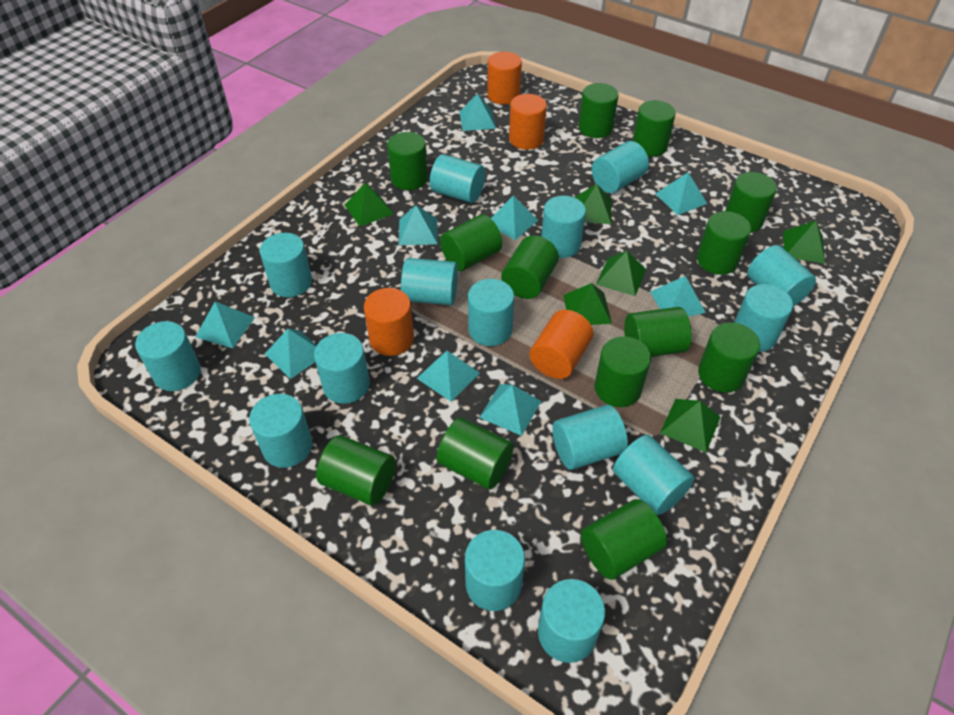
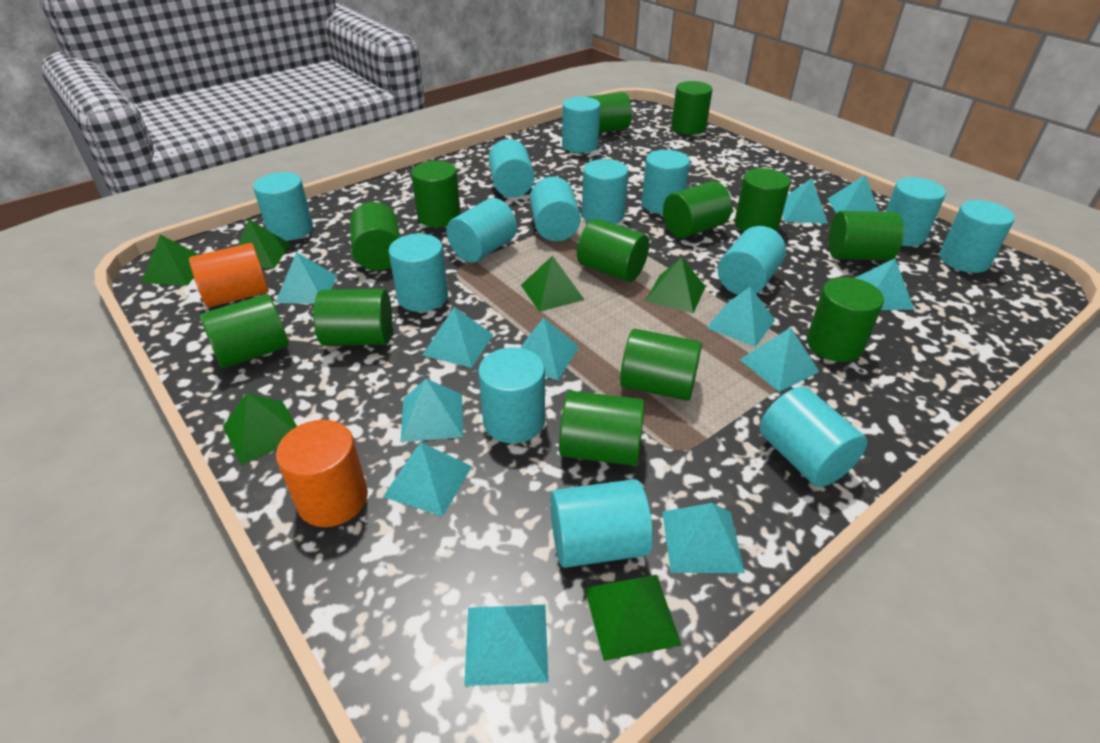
orange cylinder: 4 -> 2
turquoise cylinder: 15 -> 14
turquoise pyramid: 9 -> 12

